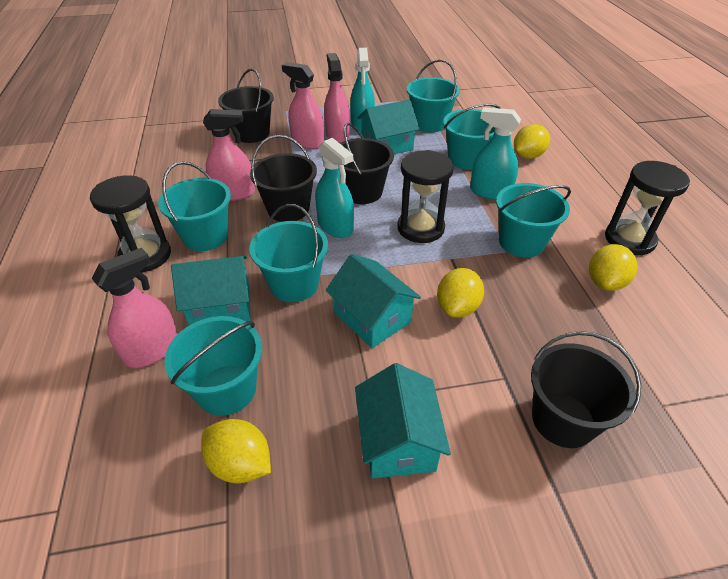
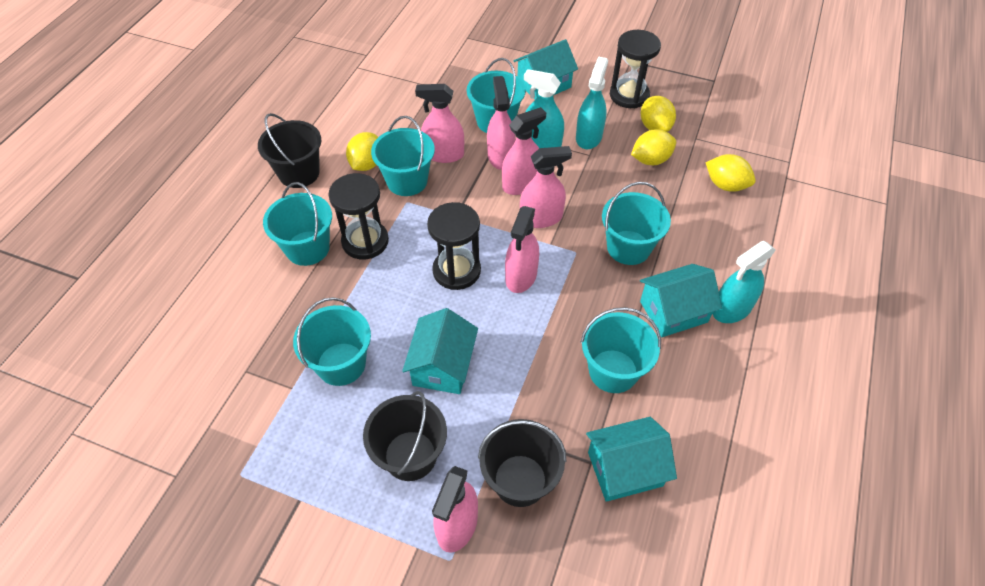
black bucket: 4 -> 3
pink spray bottle: 4 -> 6

